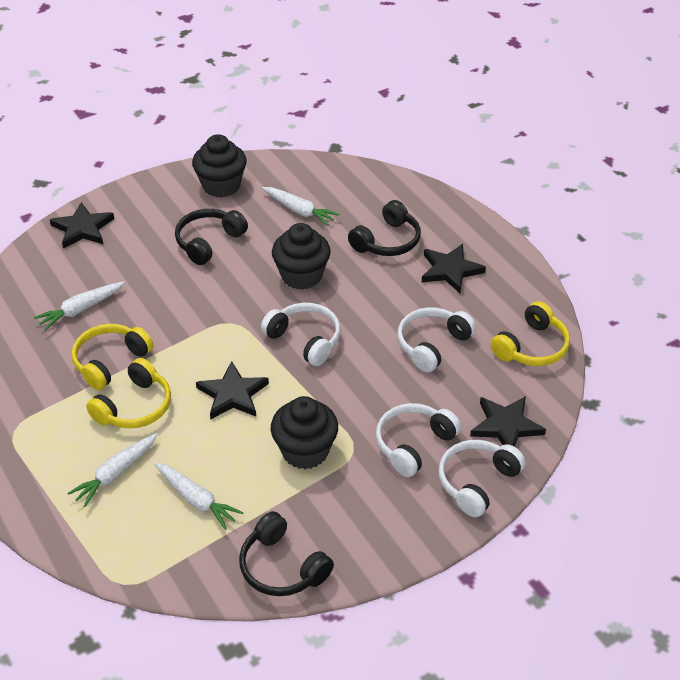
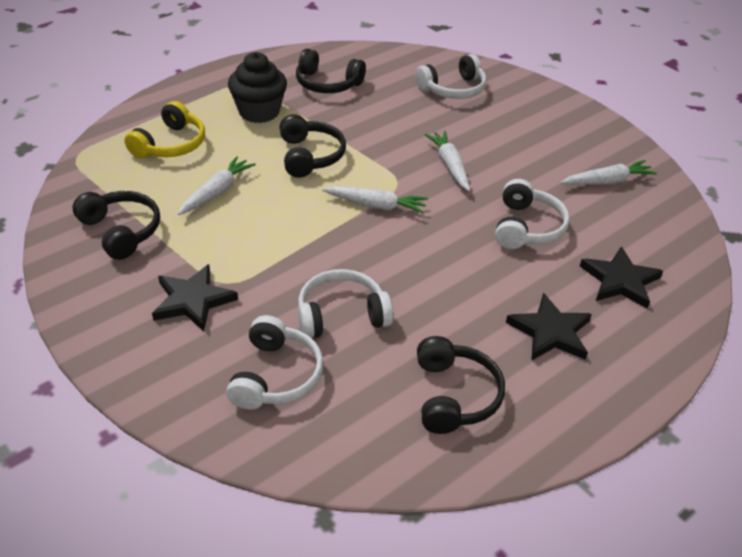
black cupcake: 3 -> 1
black headphones: 3 -> 4
black star: 4 -> 3
yellow headphones: 3 -> 1

